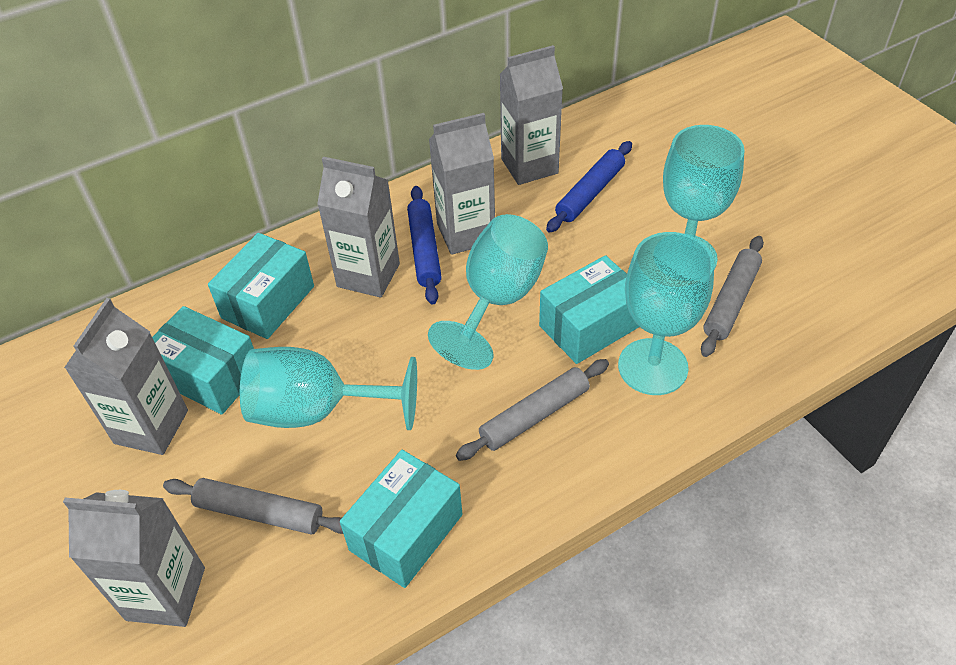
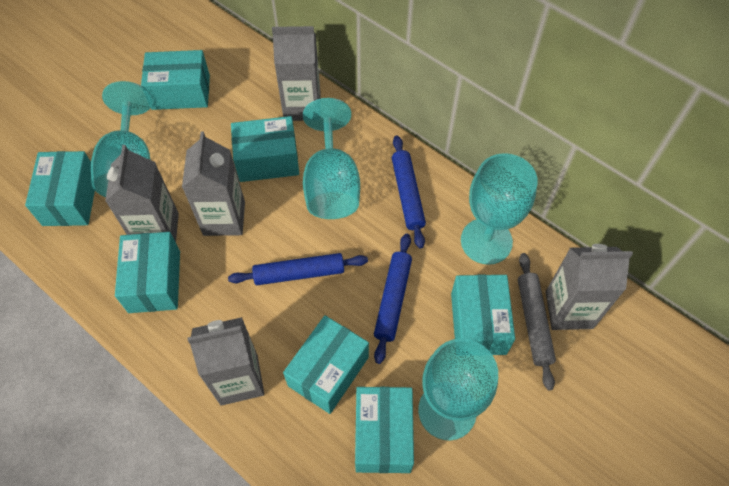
blue rolling pin: 2 -> 3
grey rolling pin: 3 -> 1
turquoise box: 4 -> 7

